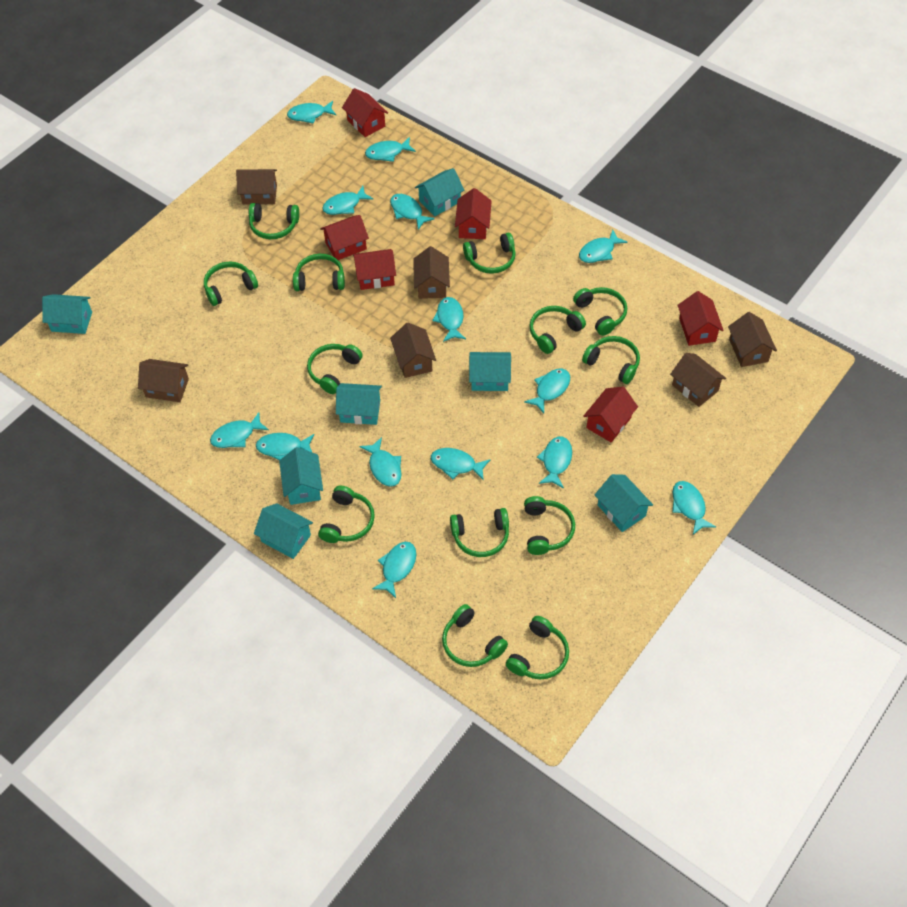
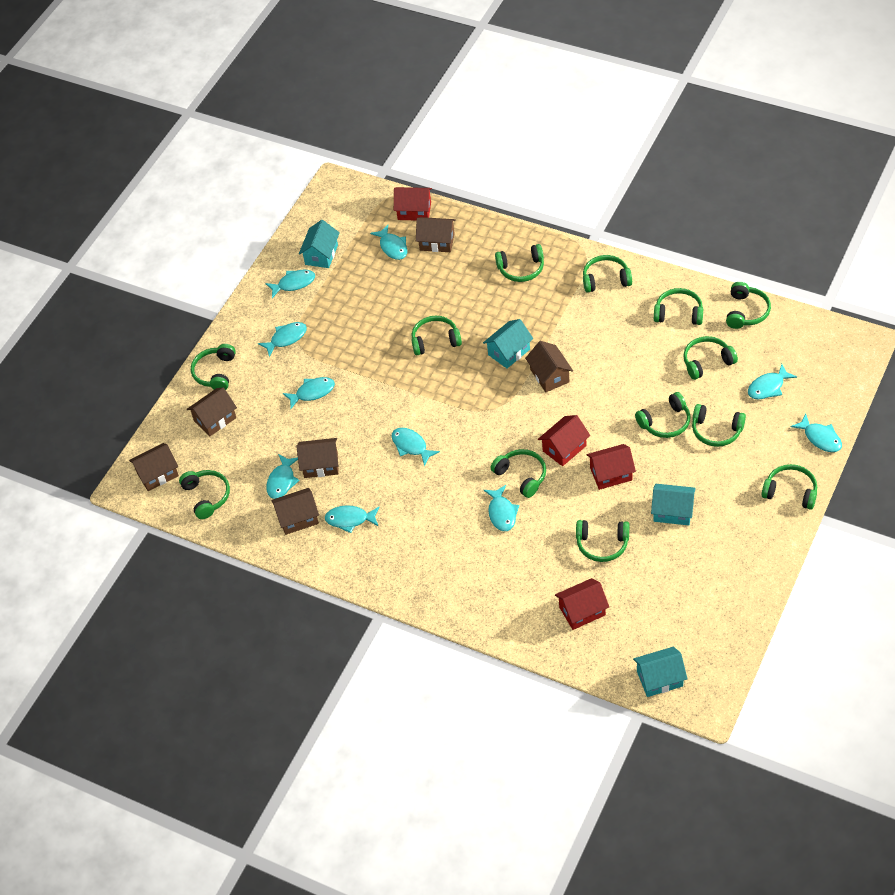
red house: 6 -> 4
turquoise fish: 14 -> 10
turquoise house: 7 -> 4

